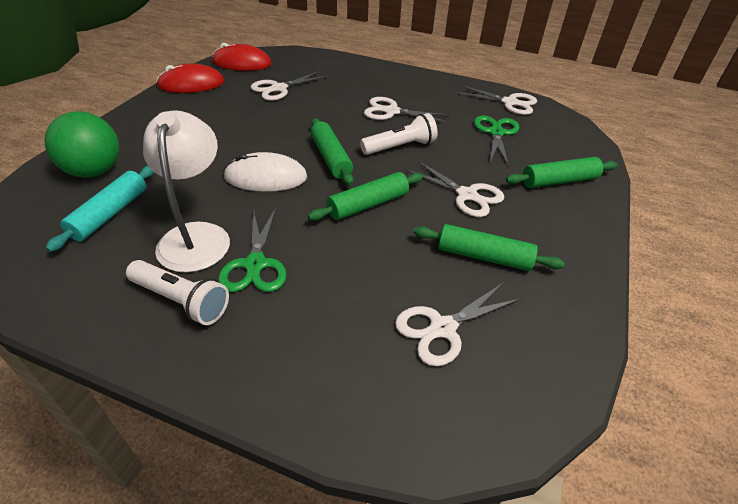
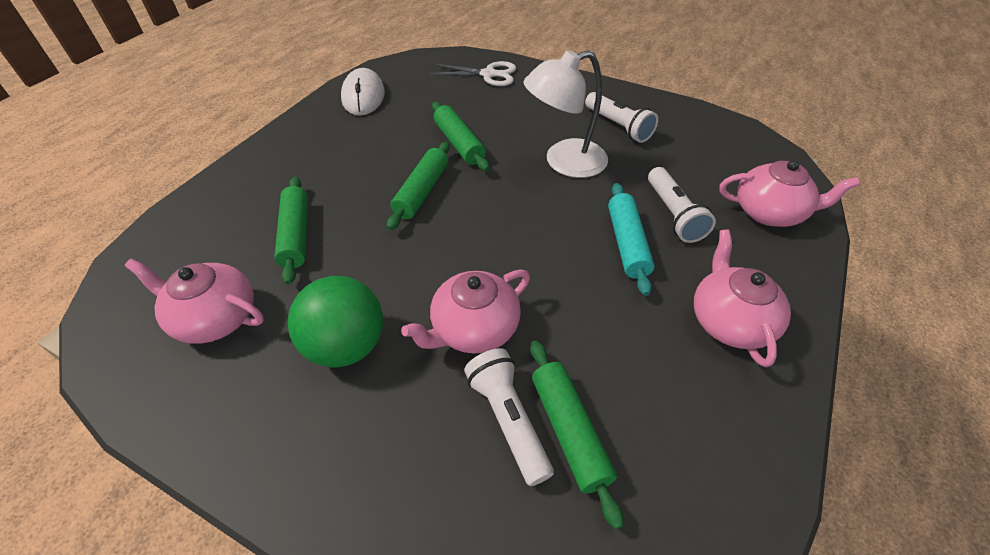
green scissors: 2 -> 0
pink teapot: 0 -> 4
red mouse: 2 -> 0
white flashlight: 2 -> 3
white scissors: 5 -> 1

